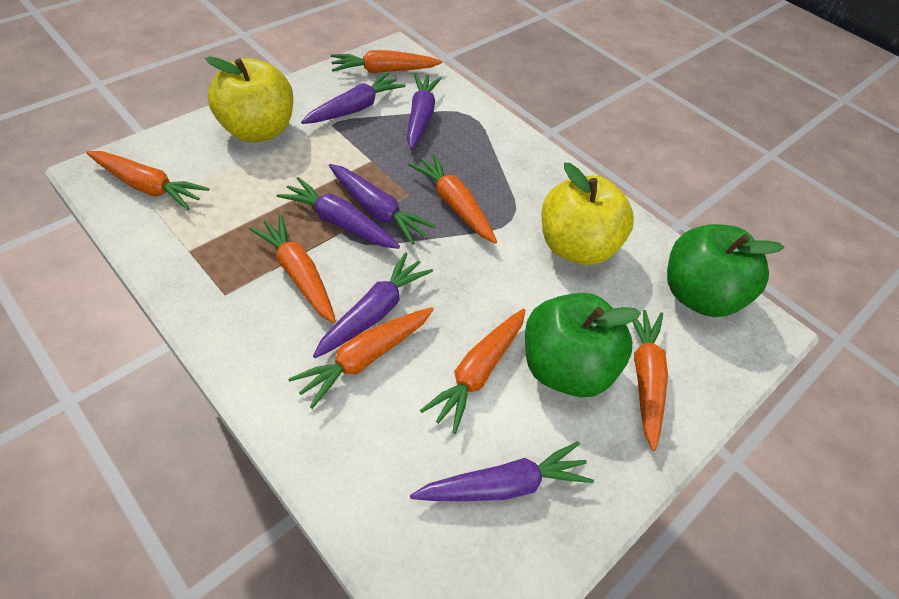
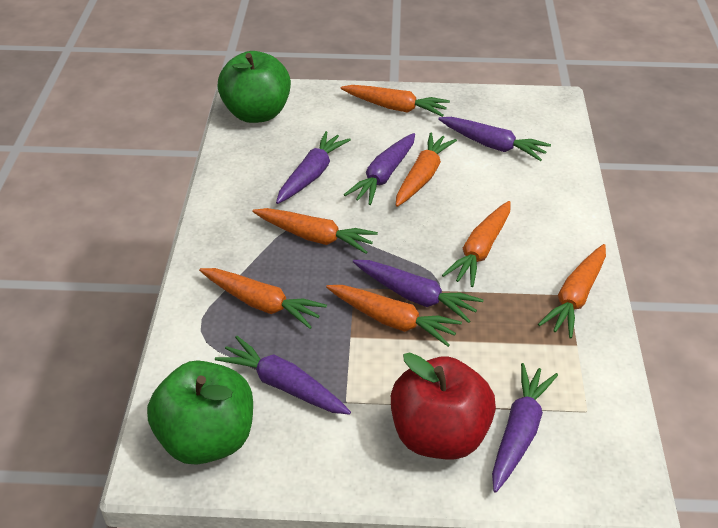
red apple: 0 -> 1
yellow apple: 2 -> 0

